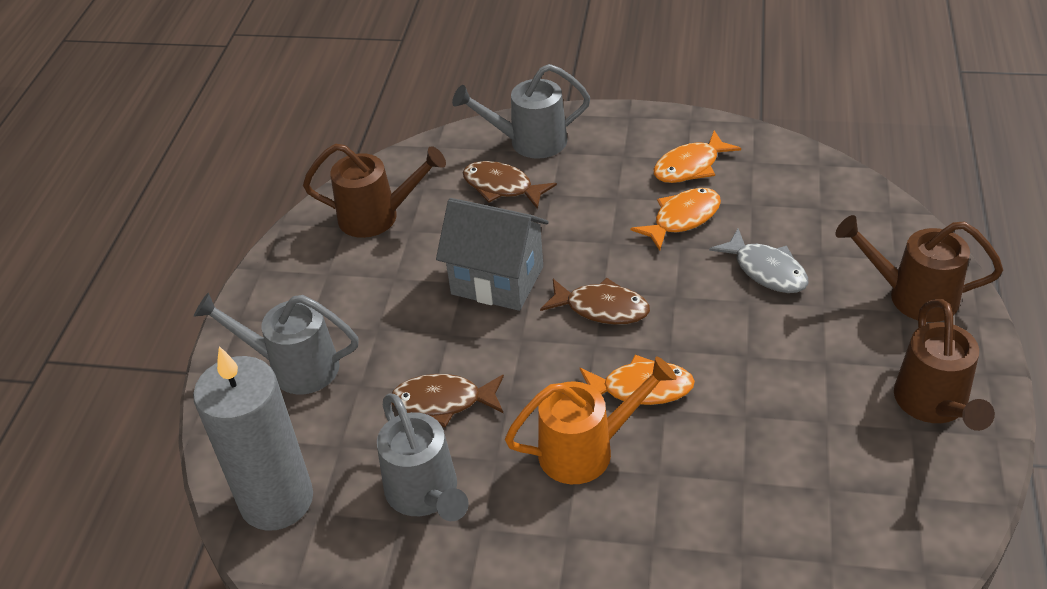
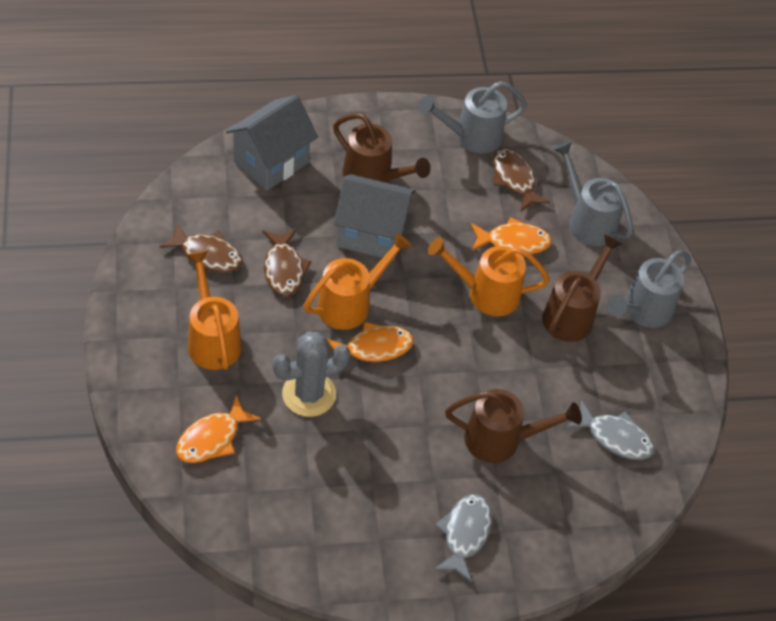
grey cactus: 0 -> 1
grey candle: 1 -> 0
grey fish: 1 -> 2
grey house: 1 -> 2
orange watering can: 1 -> 3

